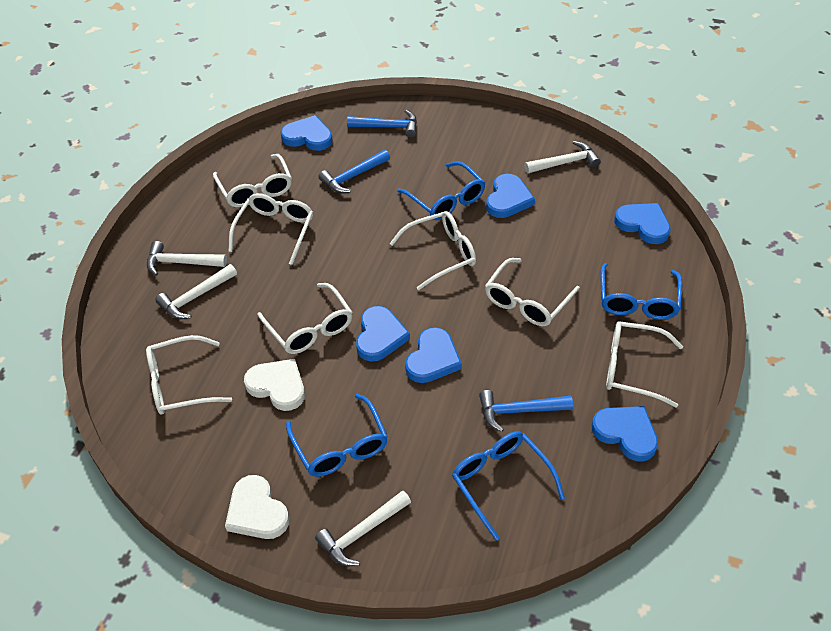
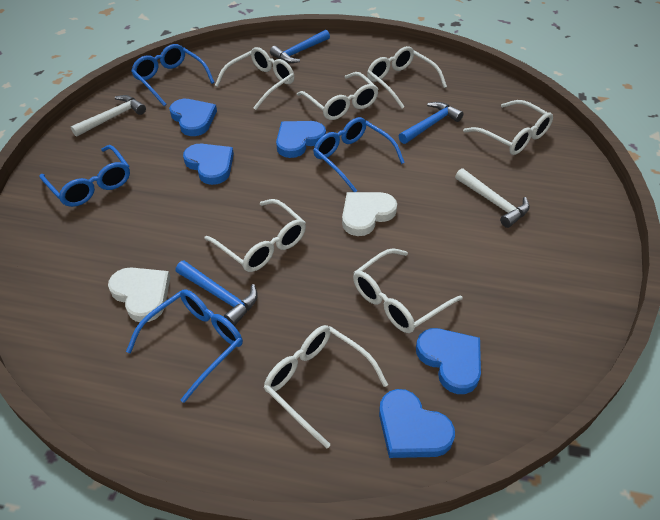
blue heart: 6 -> 5
white hammer: 4 -> 2

